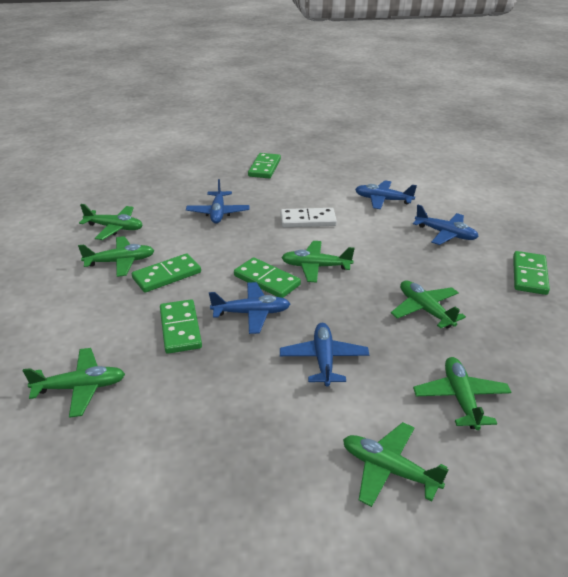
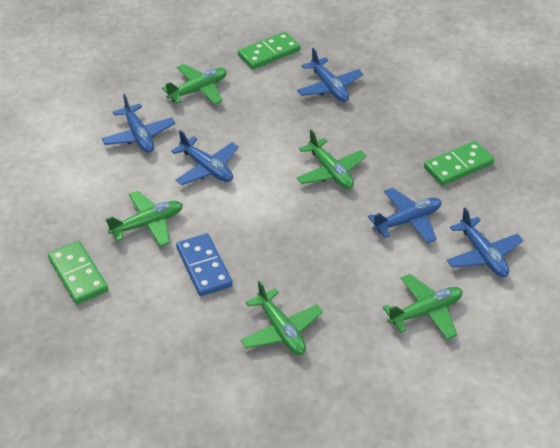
blue domino: 0 -> 1
green domino: 5 -> 3
green plane: 7 -> 5
white domino: 1 -> 0

